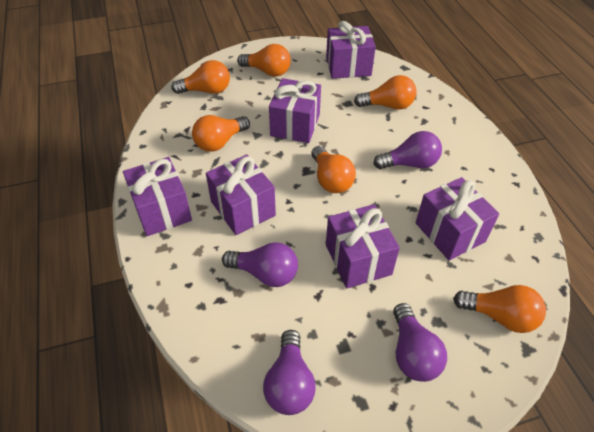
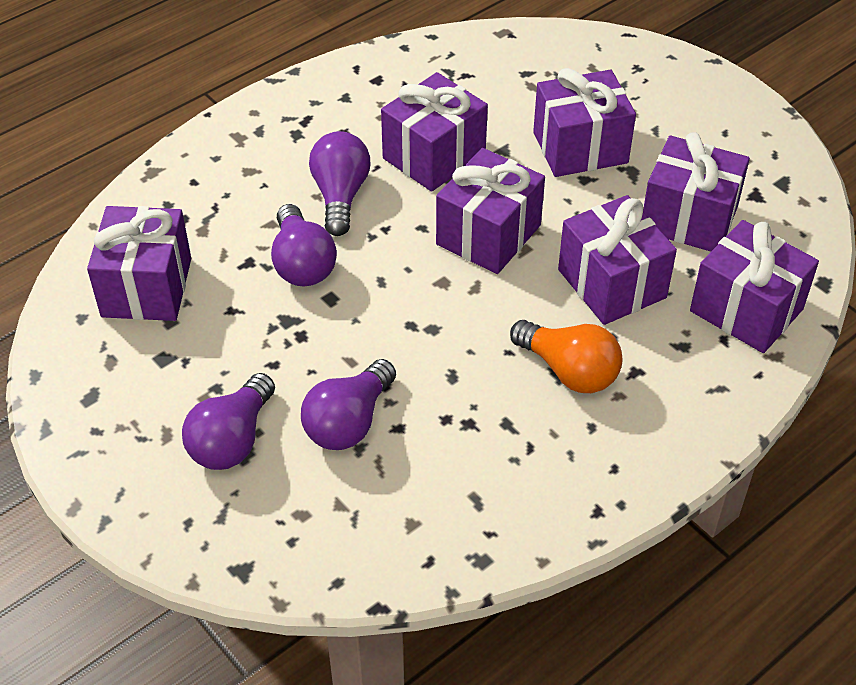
orange light bulb: 6 -> 1
purple gift: 6 -> 7

